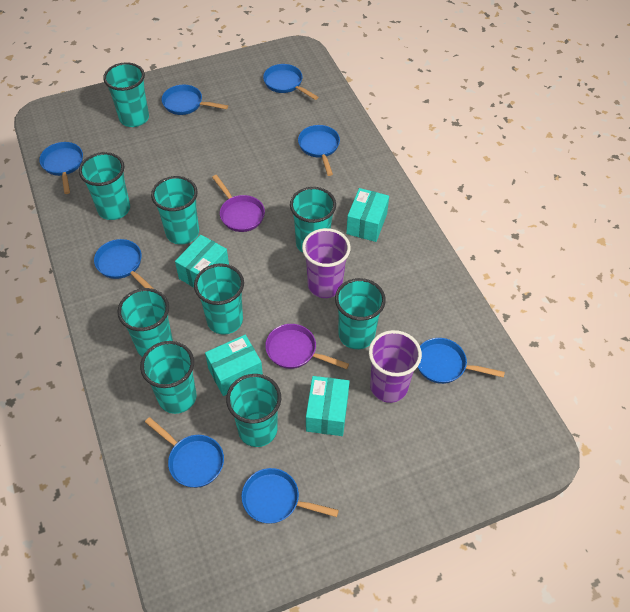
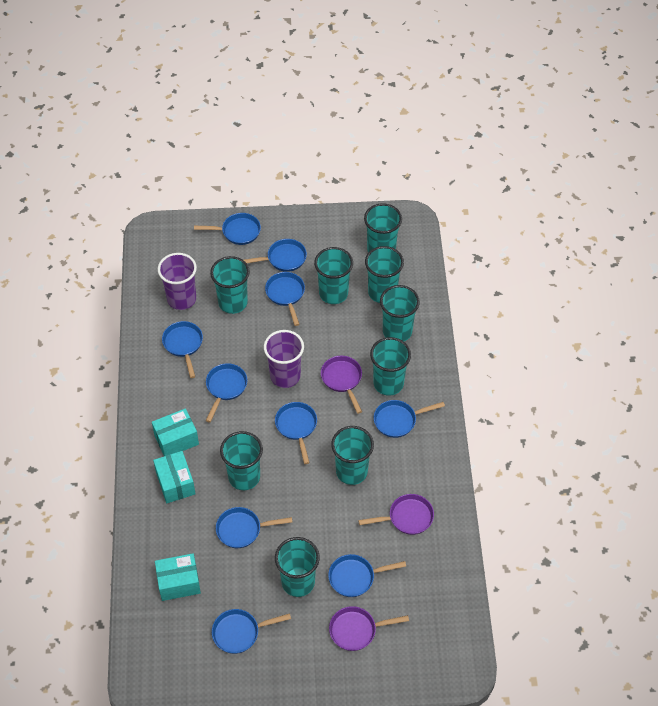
blue pan: 8 -> 10
purple pan: 2 -> 3
turquoise box: 4 -> 3

